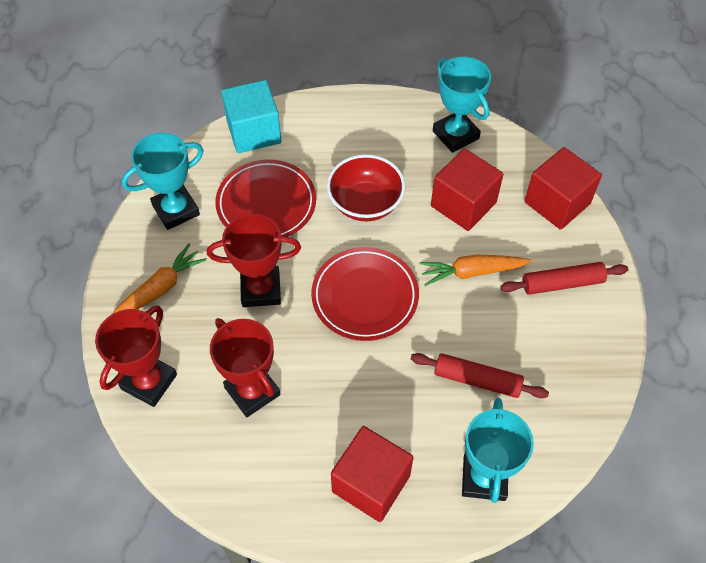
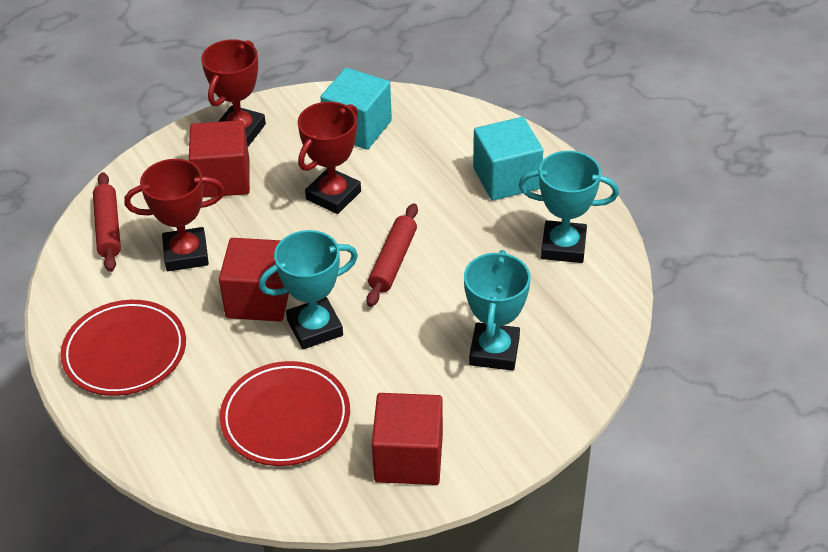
orange carrot: 2 -> 0
red bowl: 1 -> 0
turquoise cube: 1 -> 2

